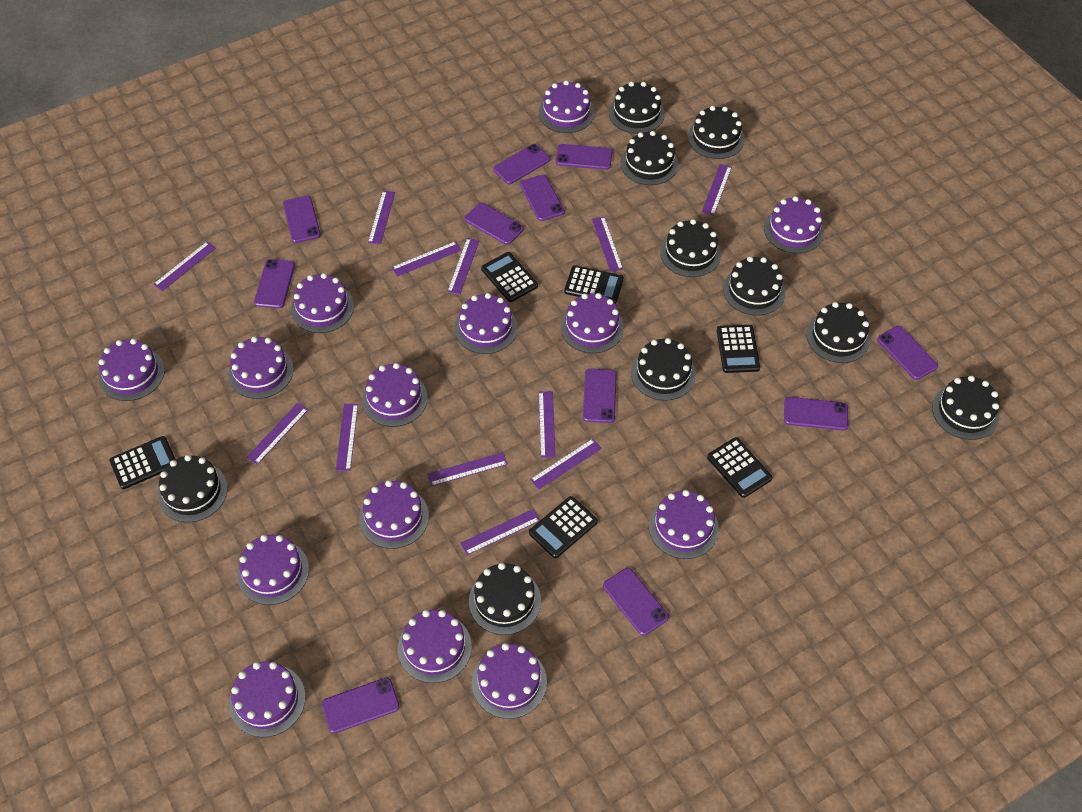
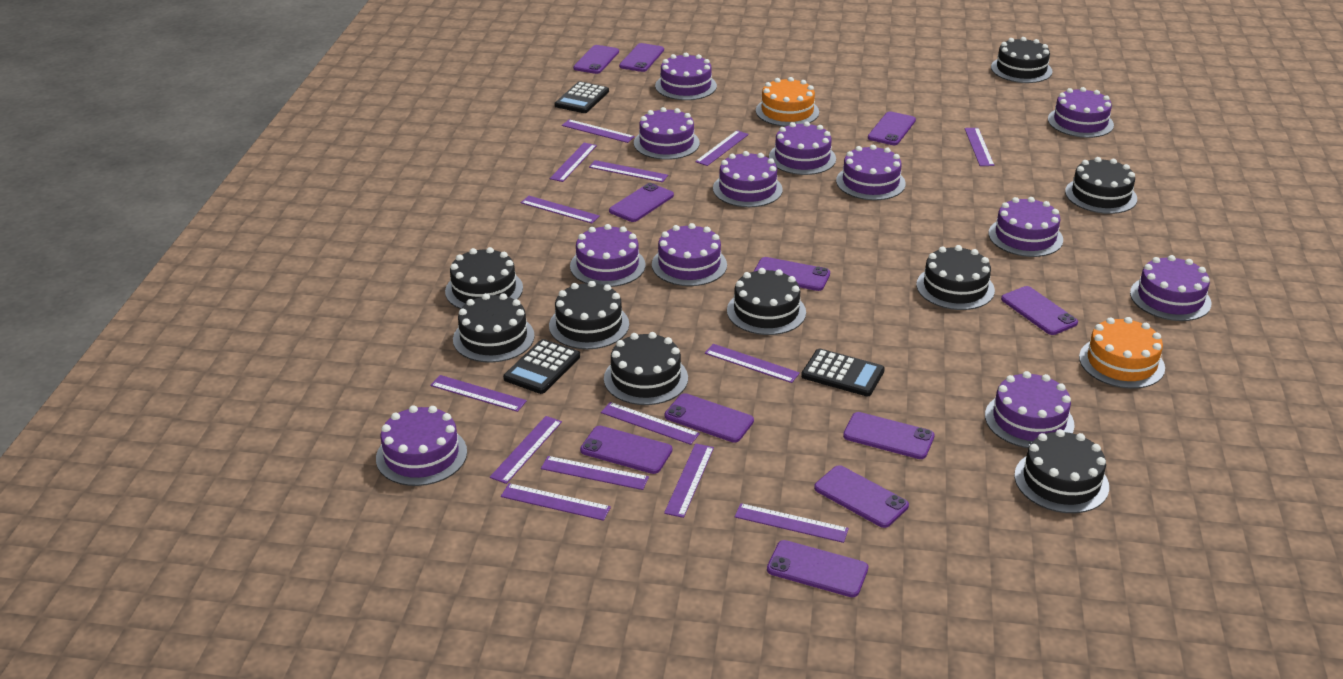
black cake: 10 -> 9
black calculator: 6 -> 3
orange cake: 0 -> 2
purple cake: 14 -> 12
purple ruler: 12 -> 14

